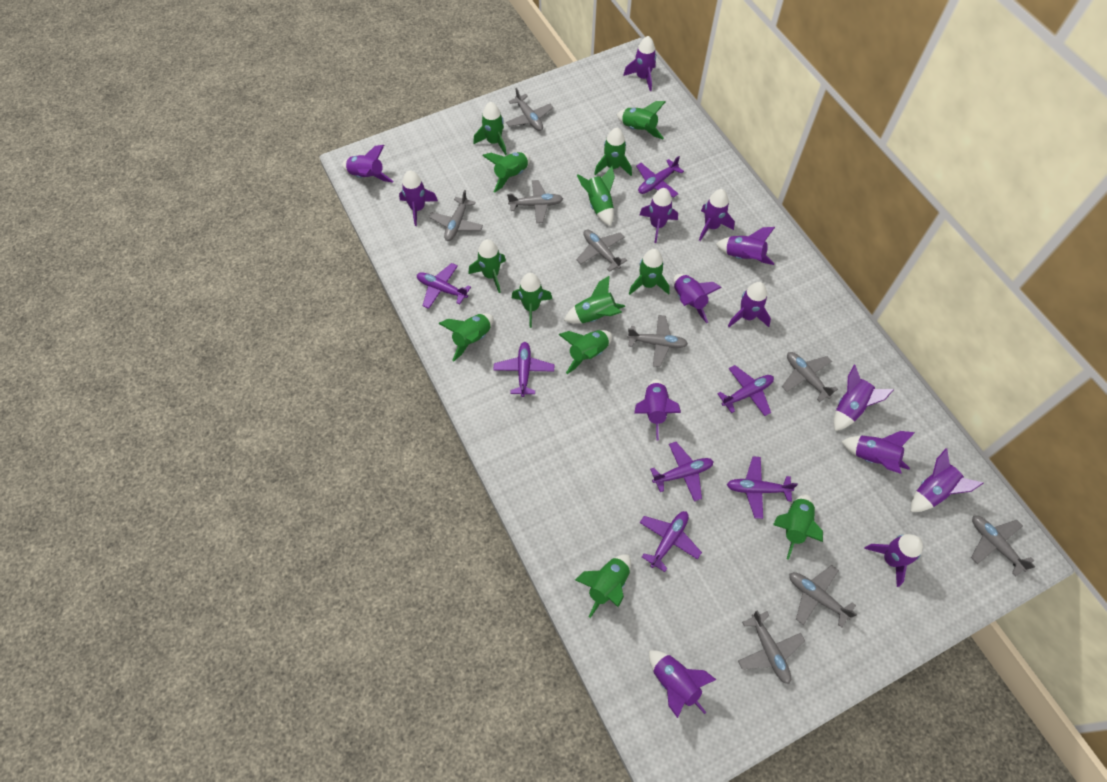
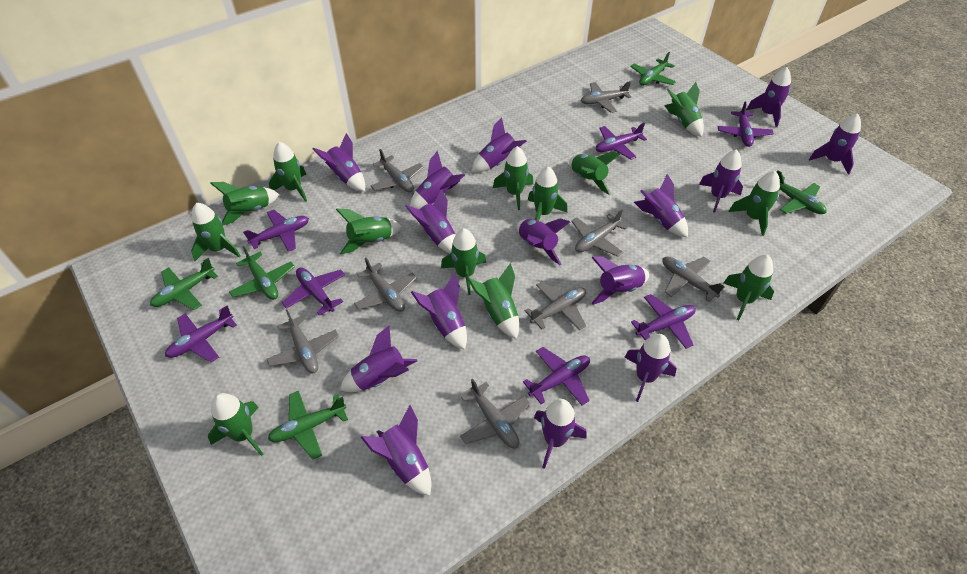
green plane: 0 -> 5
grey plane: 9 -> 8
purple rocket: 14 -> 15

